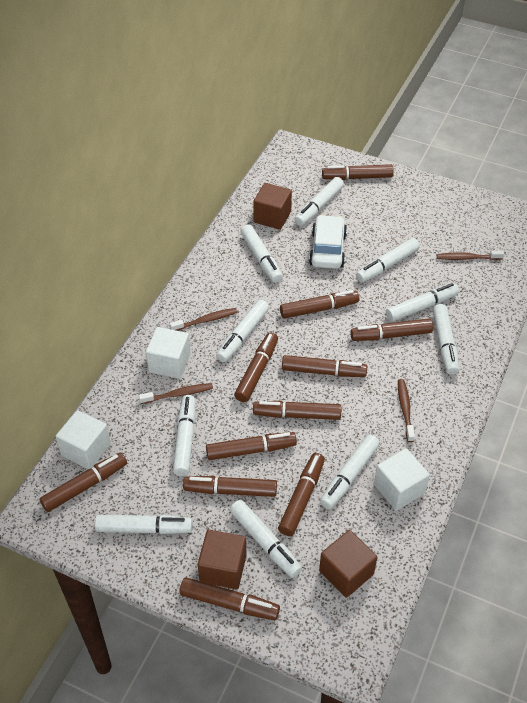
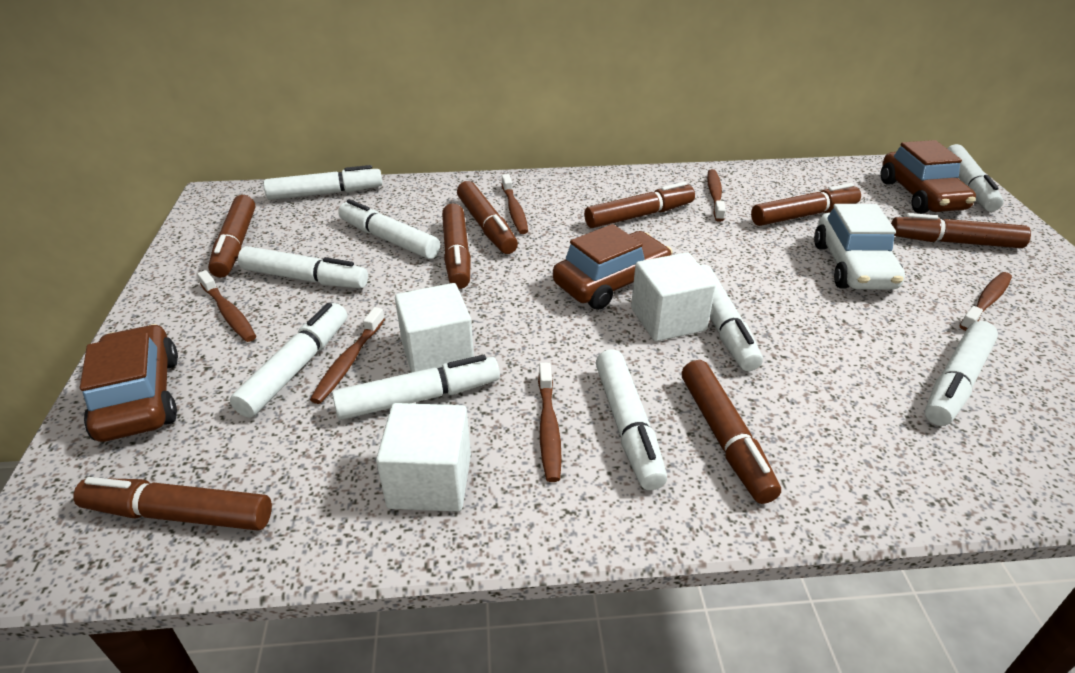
brown car: 0 -> 3
brown cube: 3 -> 0
brown marker: 11 -> 8
brown toothbrush: 4 -> 6
white marker: 10 -> 9

